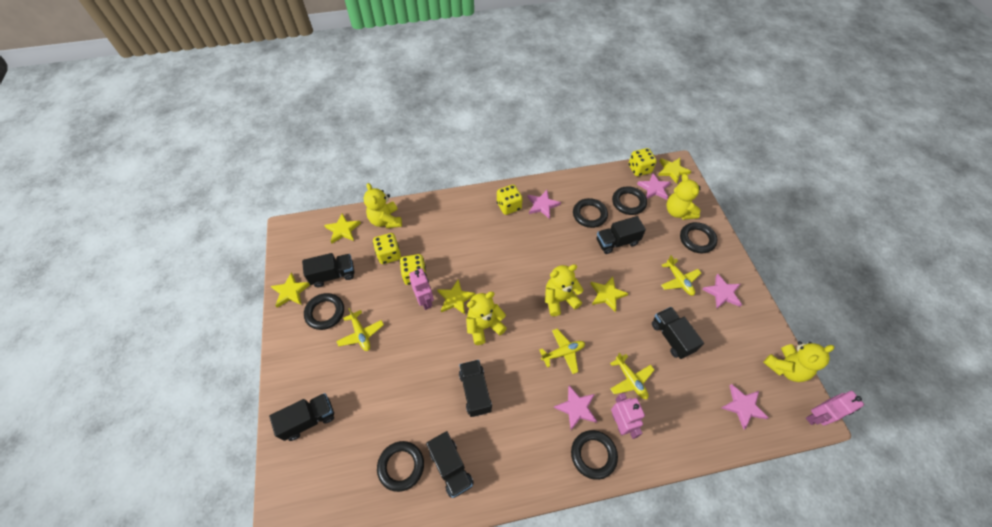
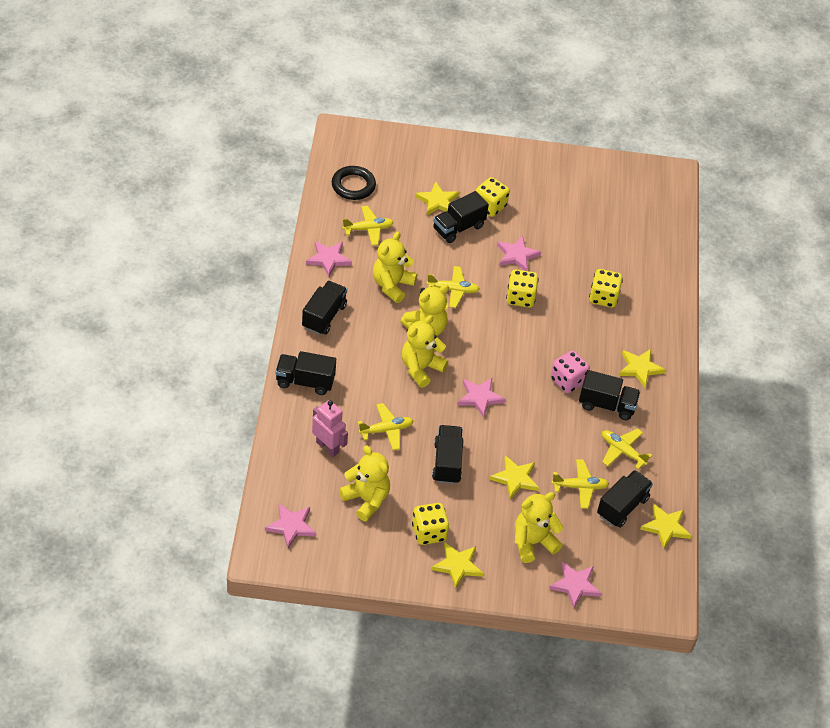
black ring: 6 -> 1
pink dice: 0 -> 1
pink robot: 3 -> 1
yellow plane: 4 -> 5

